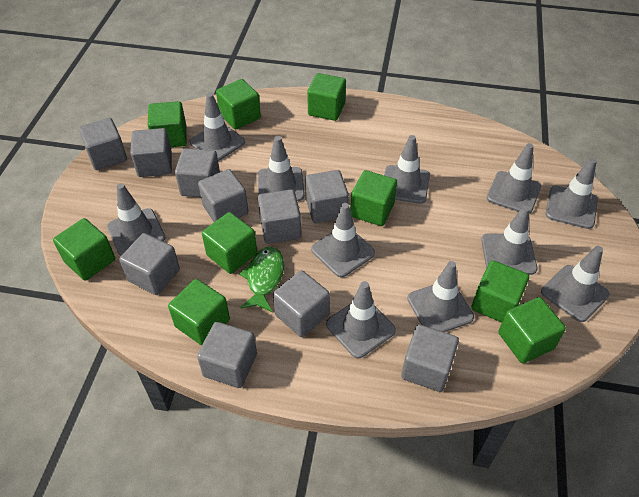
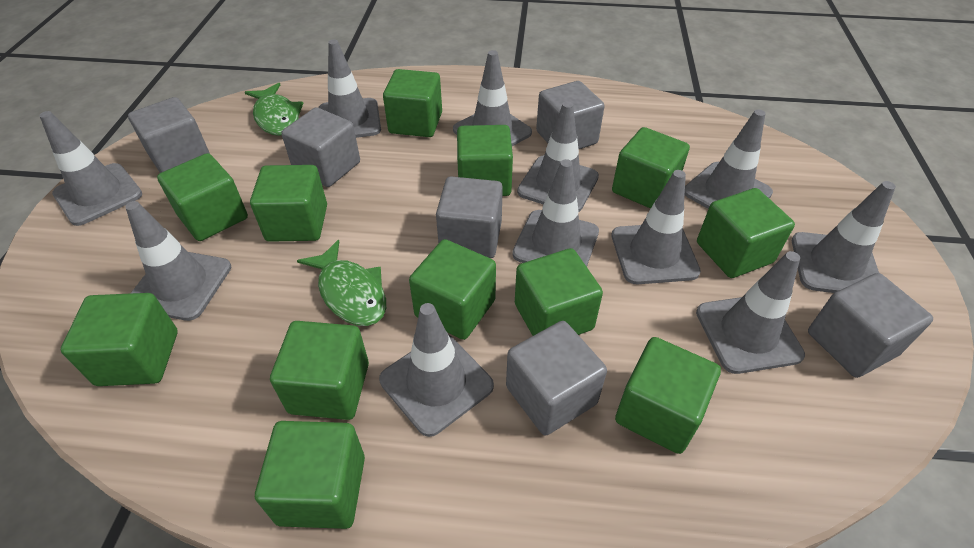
green cube: 9 -> 12
green fish: 1 -> 2
grey cube: 10 -> 6

